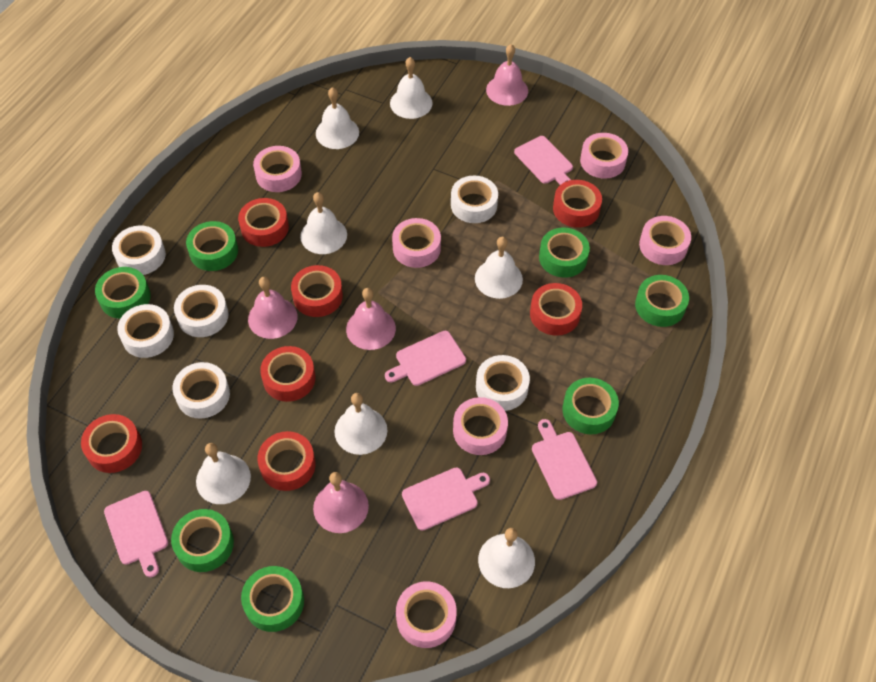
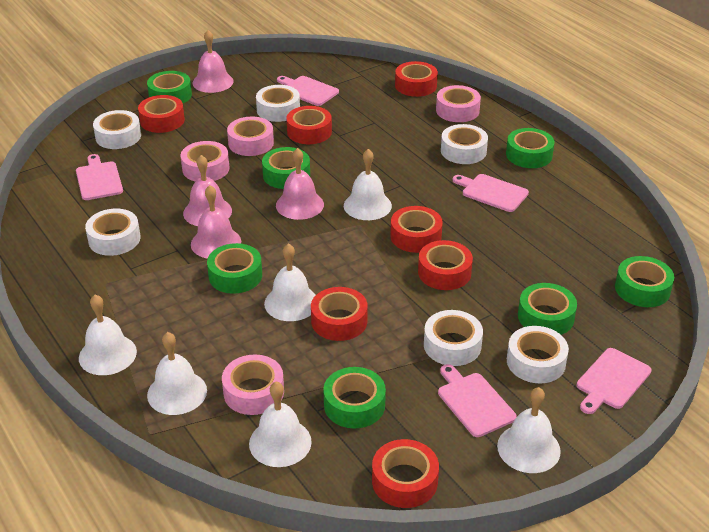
pink tape: 6 -> 4
white bell: 7 -> 6

